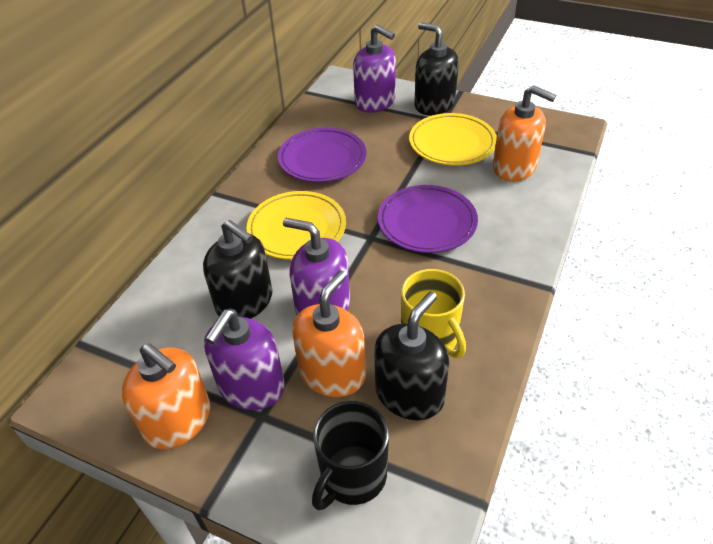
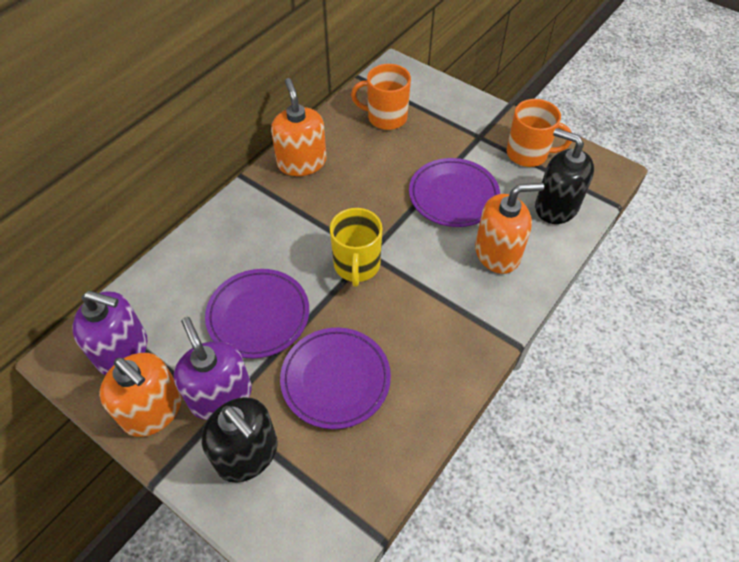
black mug: 1 -> 0
black soap dispenser: 3 -> 2
orange mug: 0 -> 2
purple plate: 2 -> 3
purple soap dispenser: 3 -> 2
yellow plate: 2 -> 0

